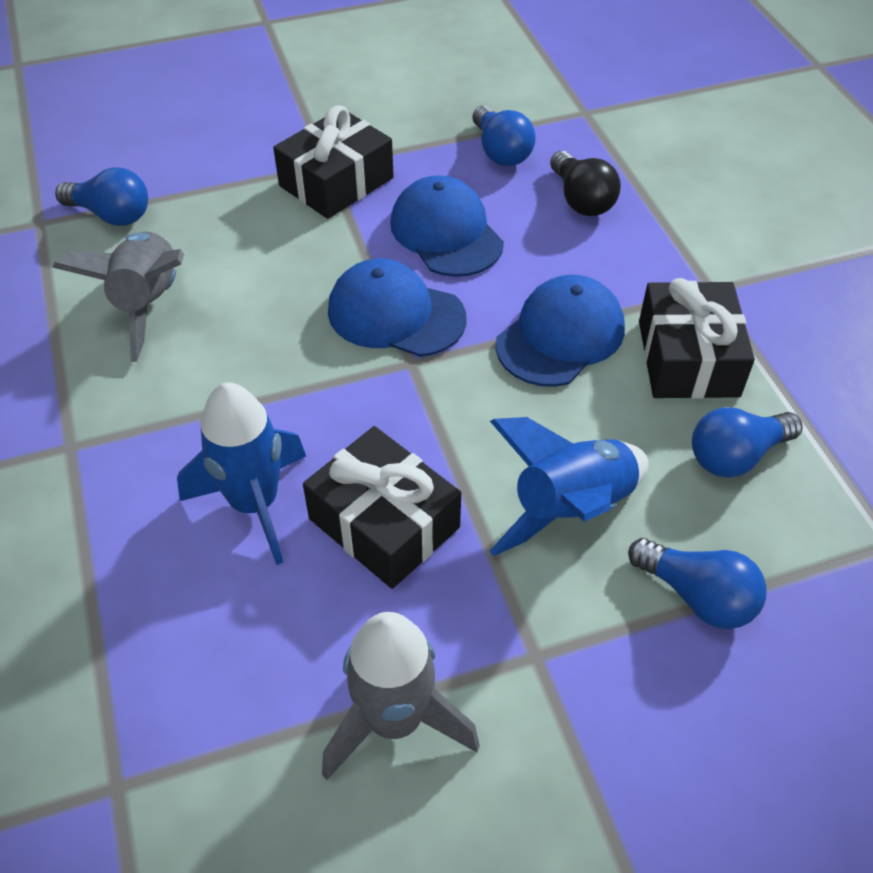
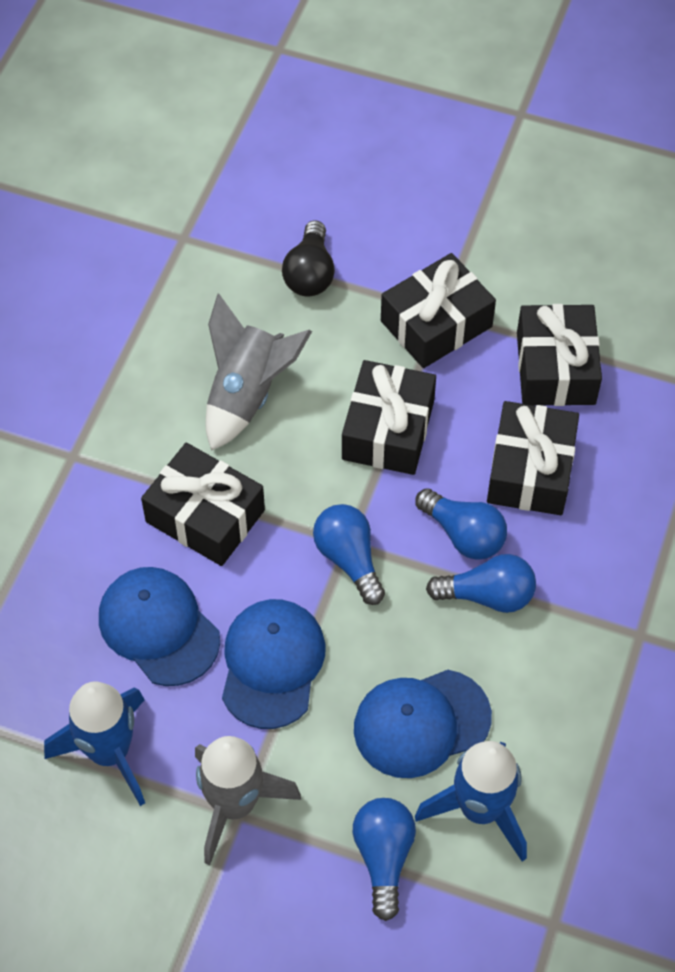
black gift: 3 -> 5

